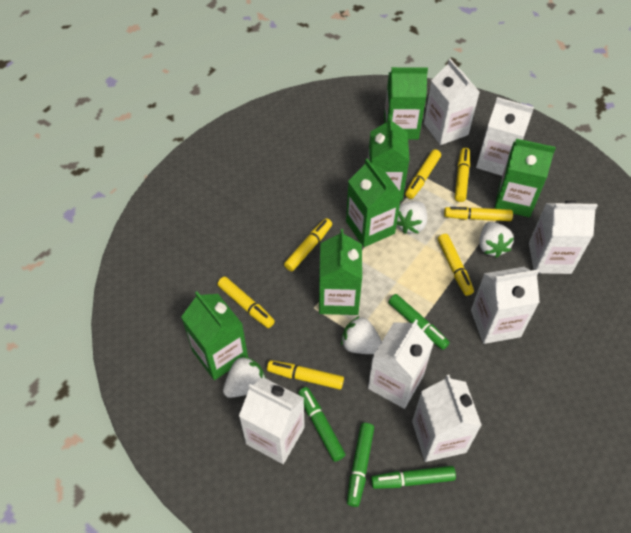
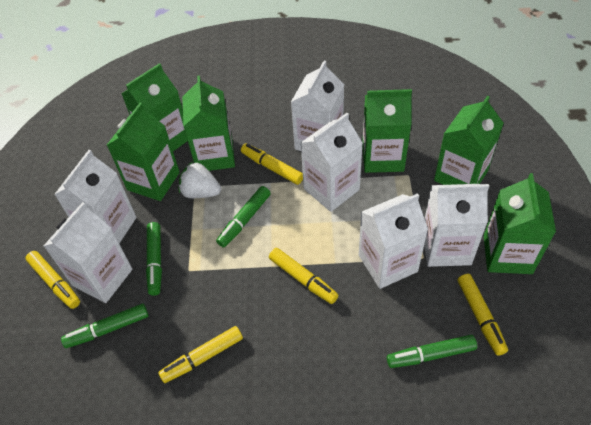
white carton: 7 -> 6
white strawberry: 4 -> 1
yellow marker: 7 -> 5

